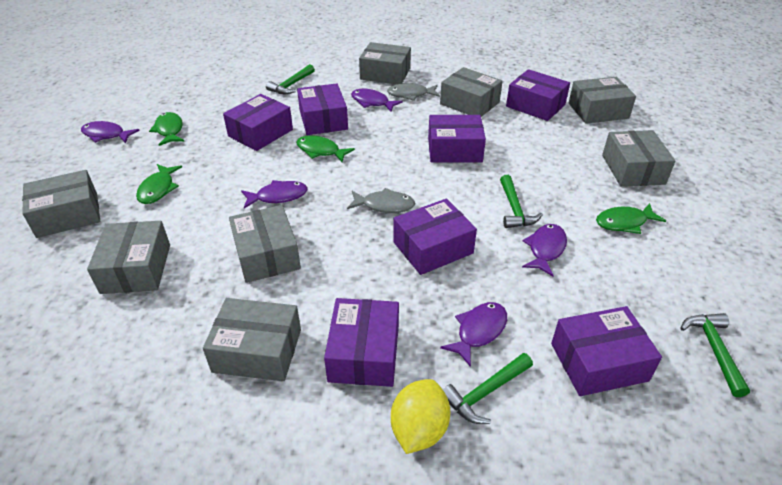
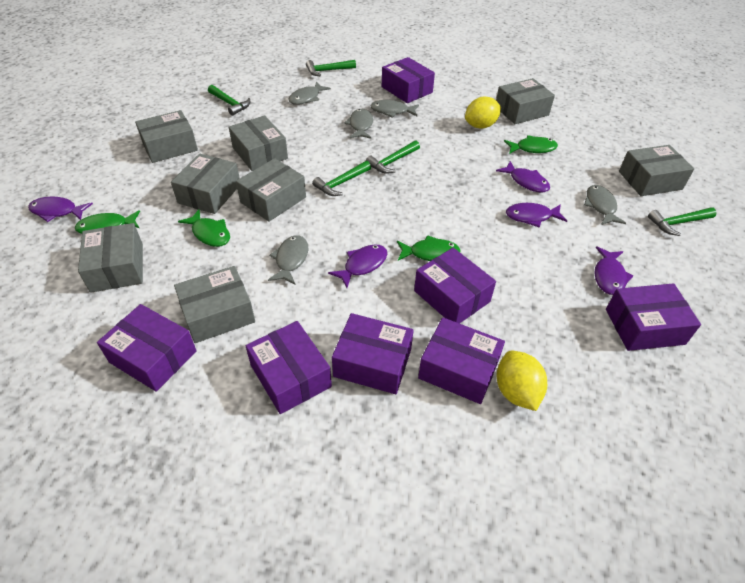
green hammer: 4 -> 5
grey fish: 2 -> 5
yellow lemon: 1 -> 2

